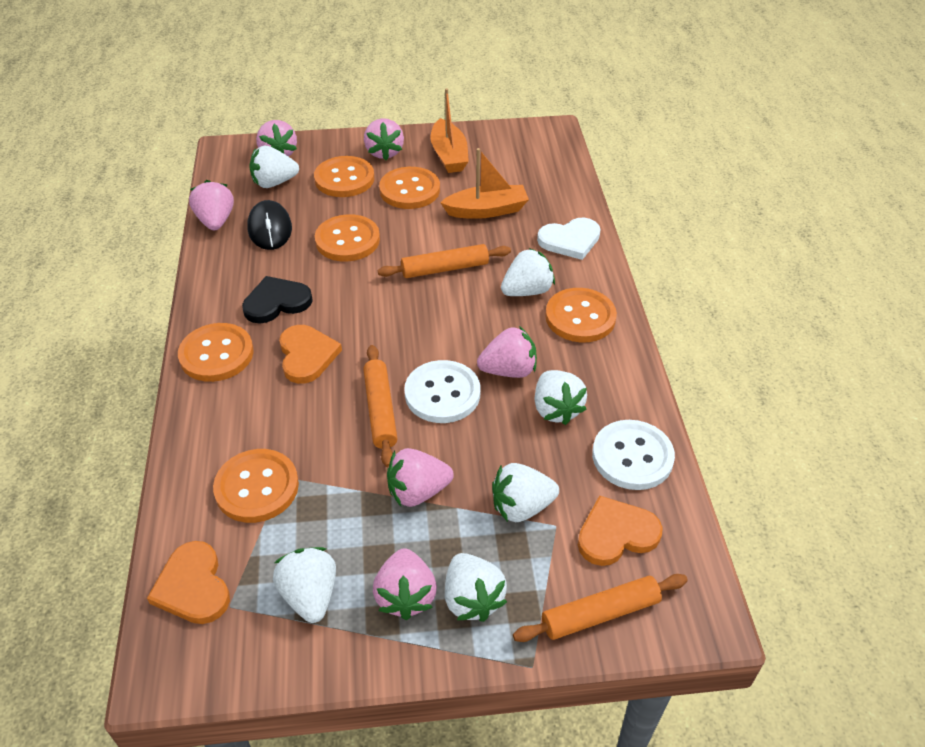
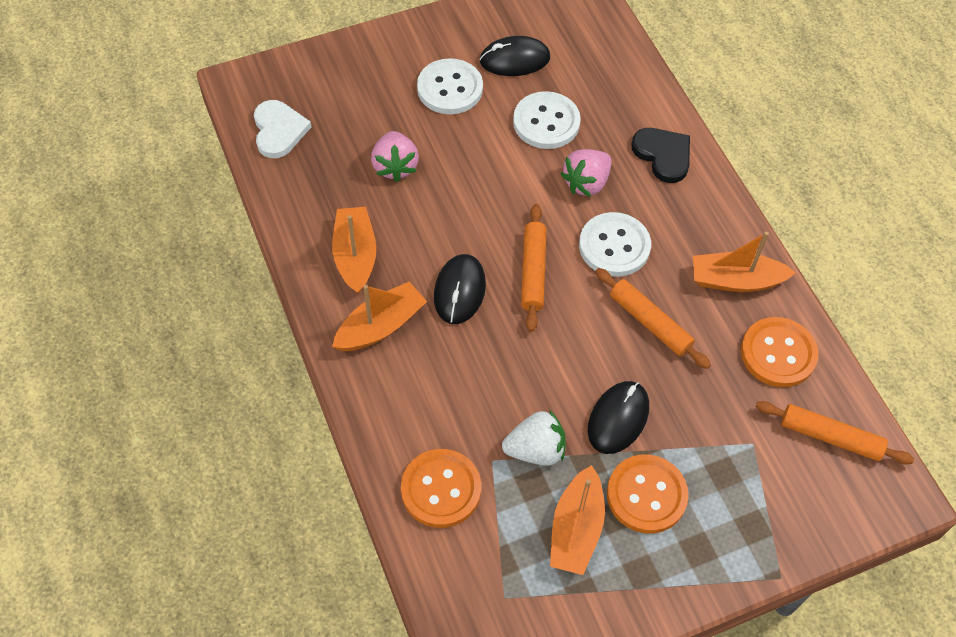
black mouse: 1 -> 3
orange boat: 2 -> 4
orange button: 6 -> 3
orange heart: 3 -> 0
pink strawberry: 6 -> 2
white button: 2 -> 3
white strawberry: 6 -> 1

